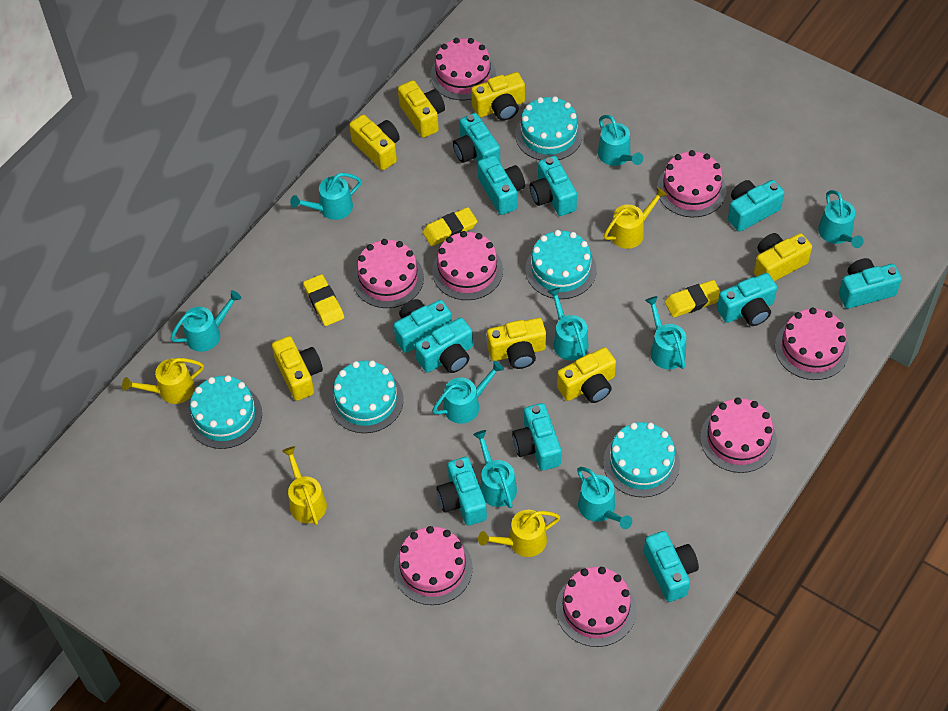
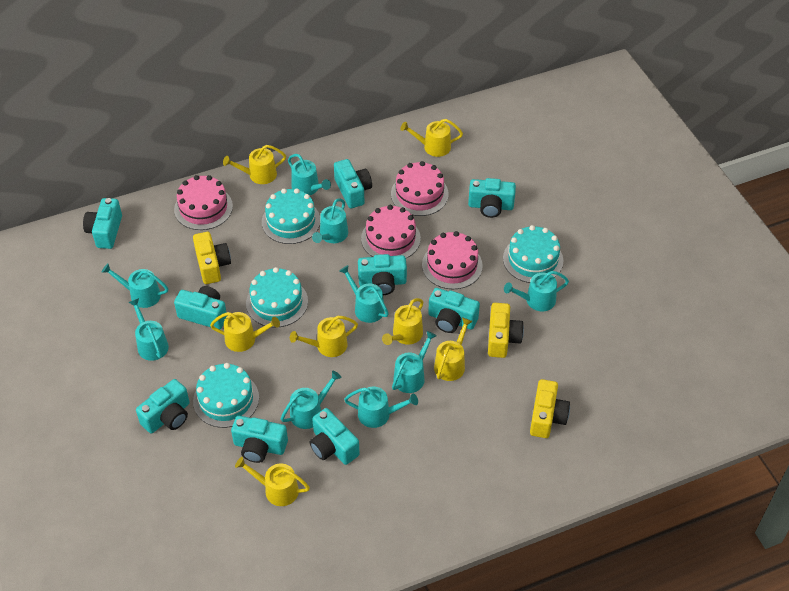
pink cake: 8 -> 4
turquoise cake: 5 -> 4
turquoise camera: 11 -> 9
yellow camera: 7 -> 3
yellow eraser: 3 -> 0
yellow watering can: 4 -> 7

